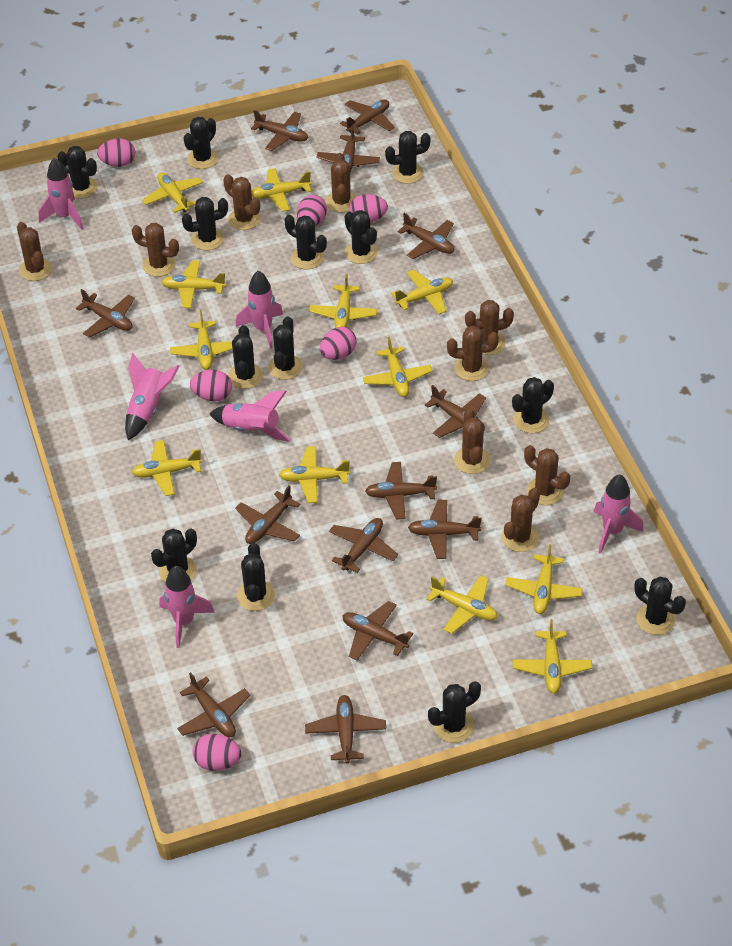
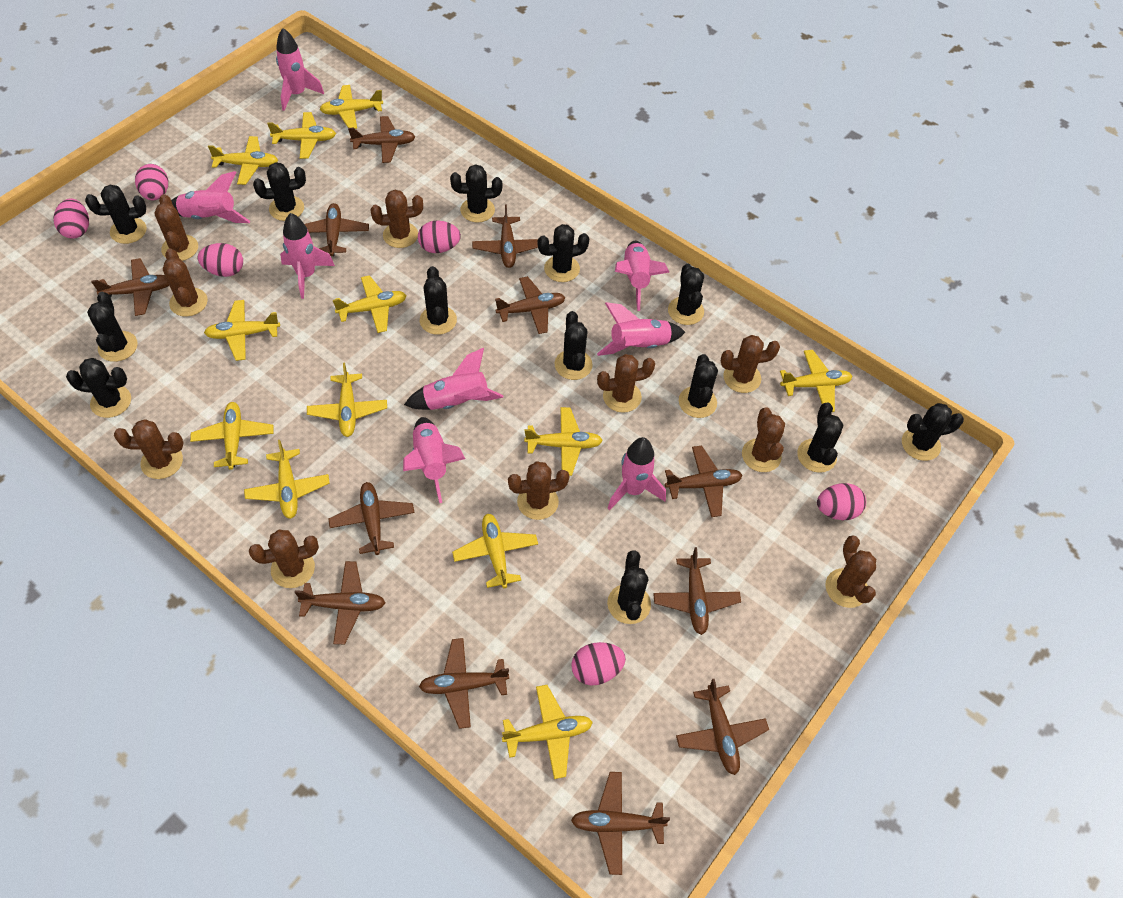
brown cactus: 9 -> 10
brown plane: 13 -> 12
pink rocket: 6 -> 8

